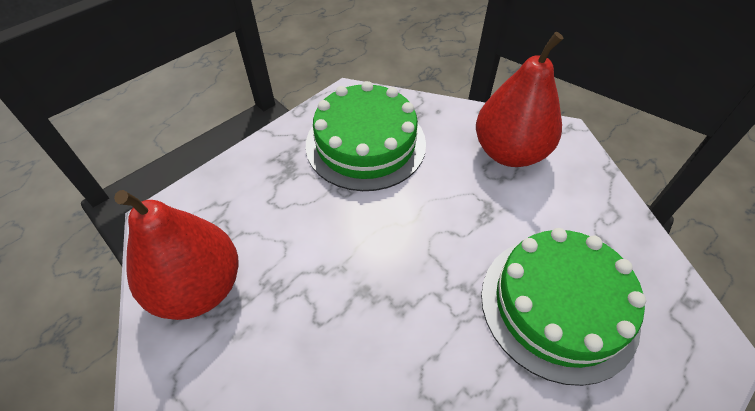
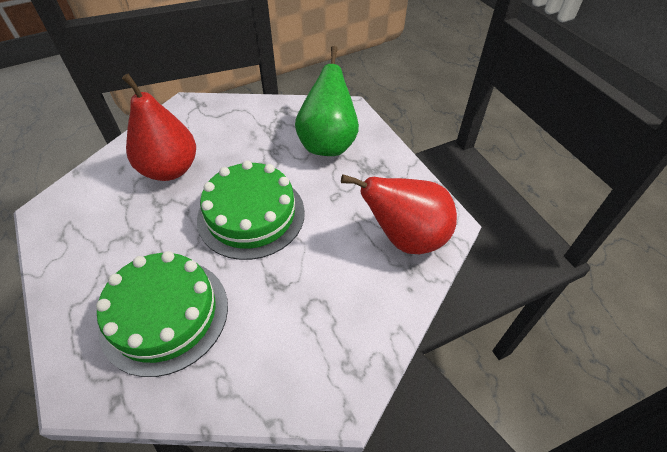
green pear: 0 -> 1

